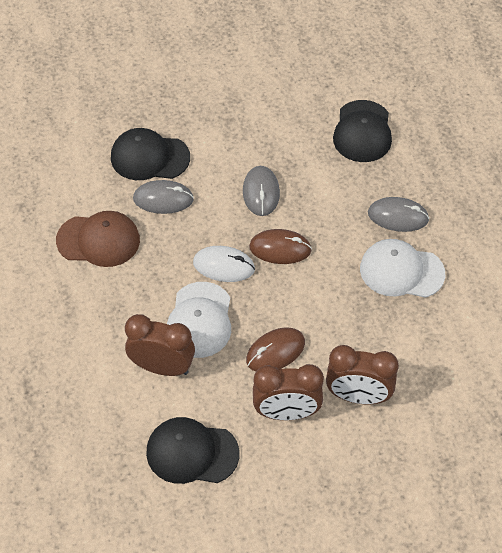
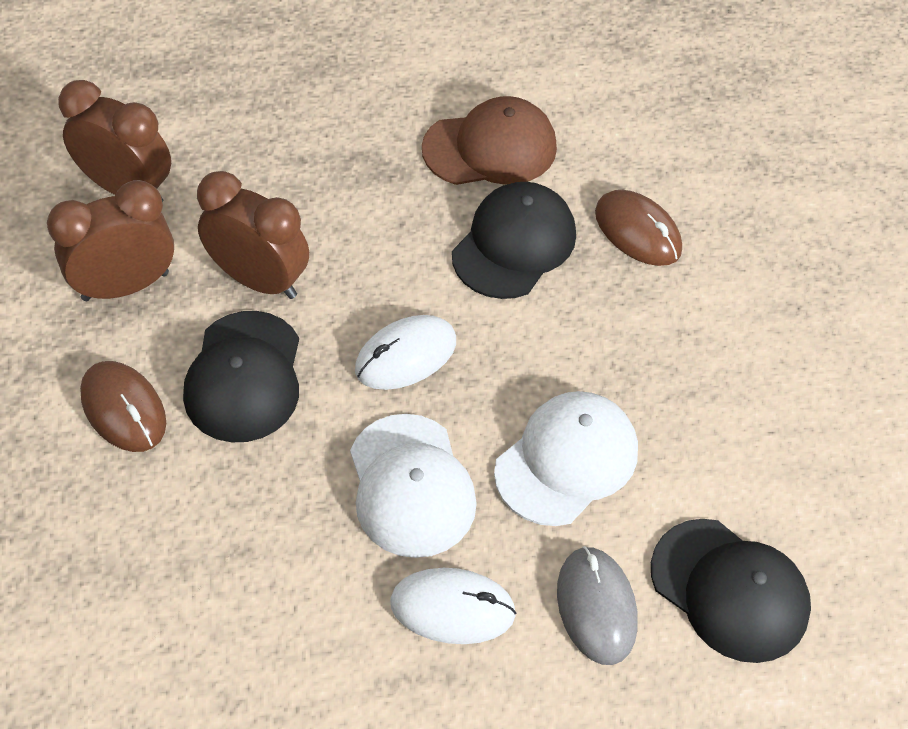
grey mouse: 3 -> 1
white mouse: 1 -> 2

